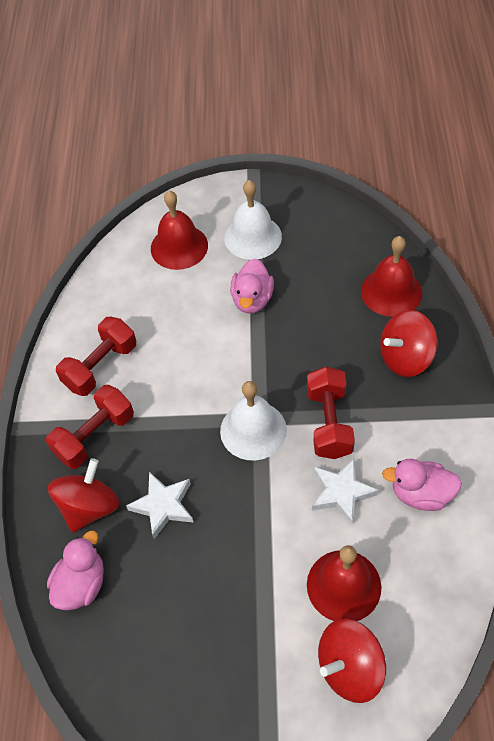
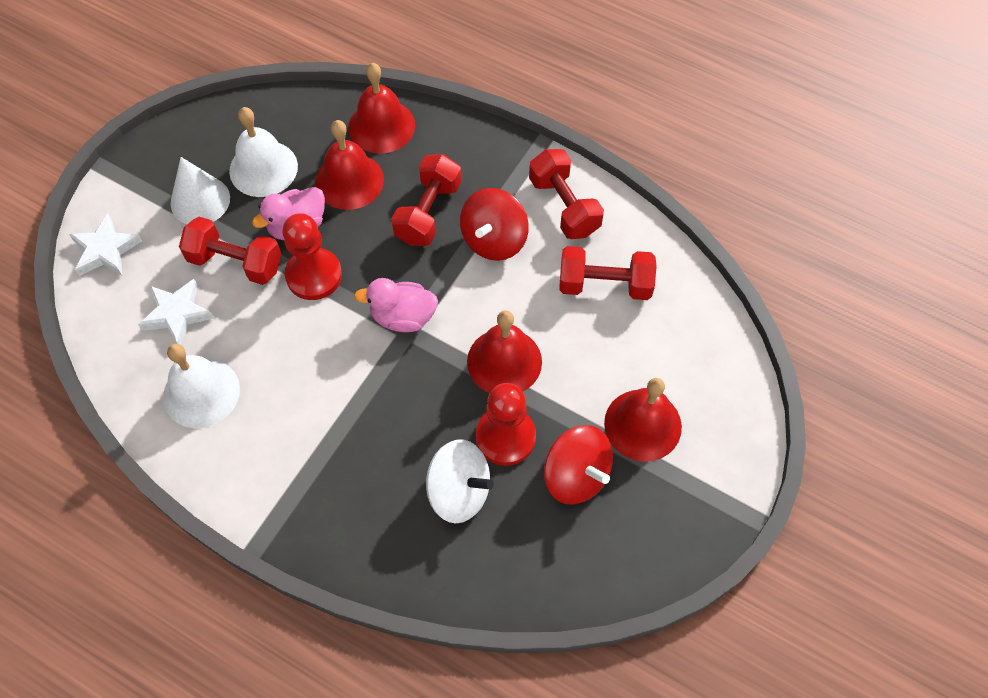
pink duck: 3 -> 2
red bell: 3 -> 4
red dumbbell: 3 -> 4
red pawn: 0 -> 2
red spinning top: 3 -> 2
white cone: 0 -> 1
white spinning top: 0 -> 1

